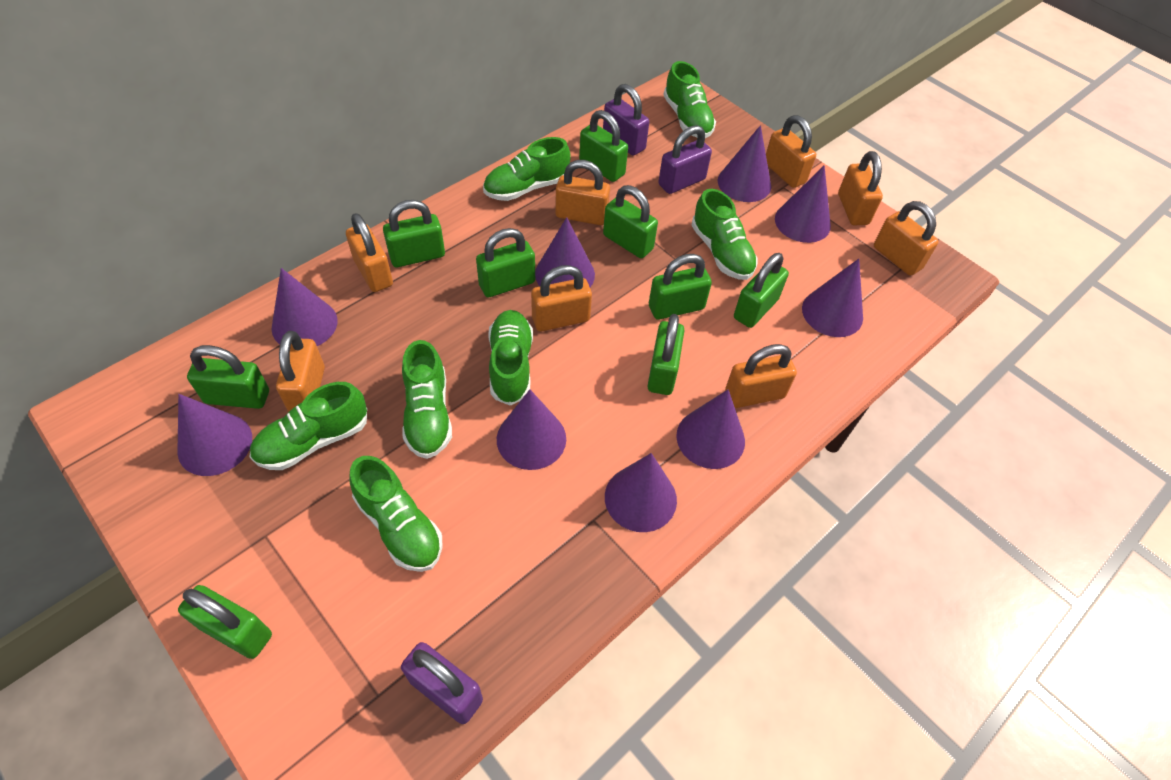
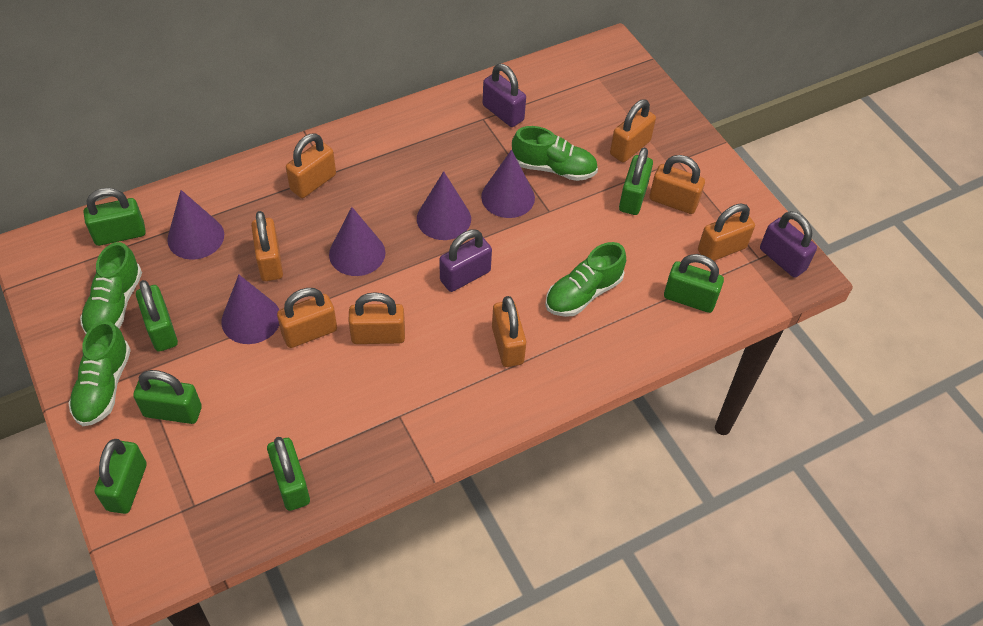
green padlock: 9 -> 7
green shoe: 7 -> 4
purple cone: 9 -> 5

